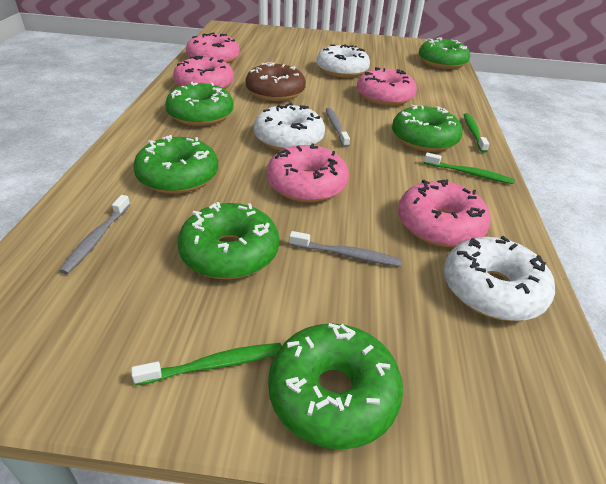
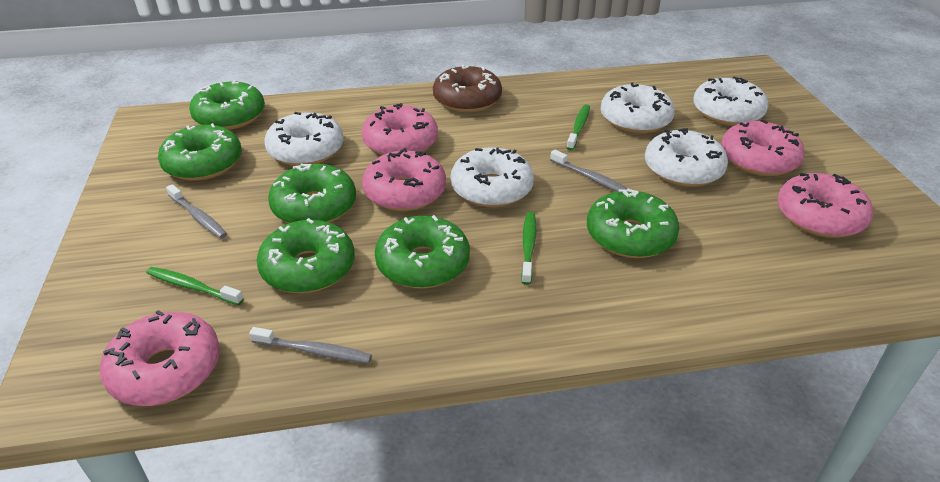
white donut: 3 -> 5

